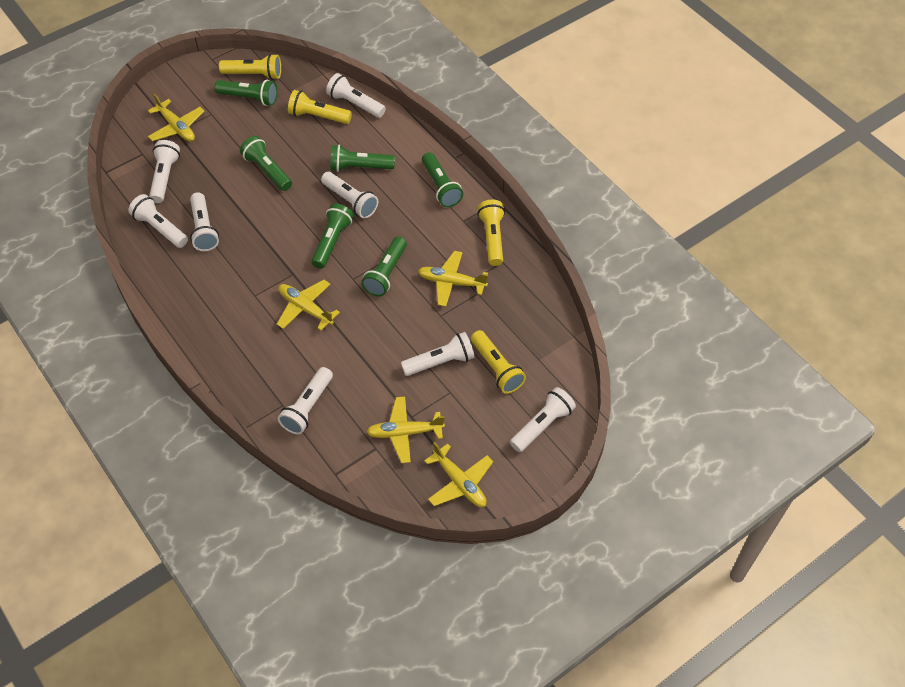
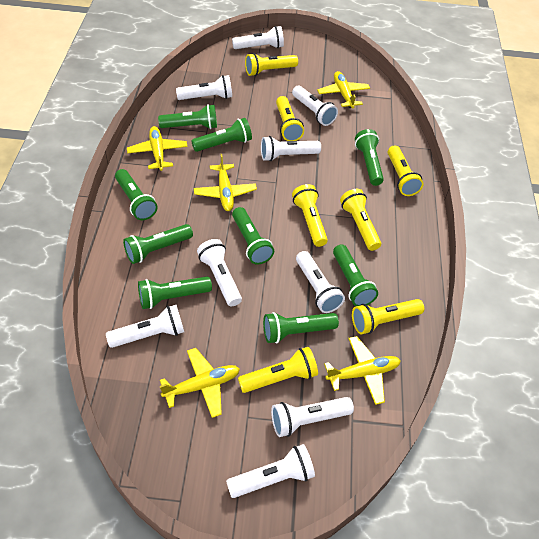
green flashlight: 6 -> 9
white flashlight: 8 -> 9
yellow flashlight: 4 -> 7

